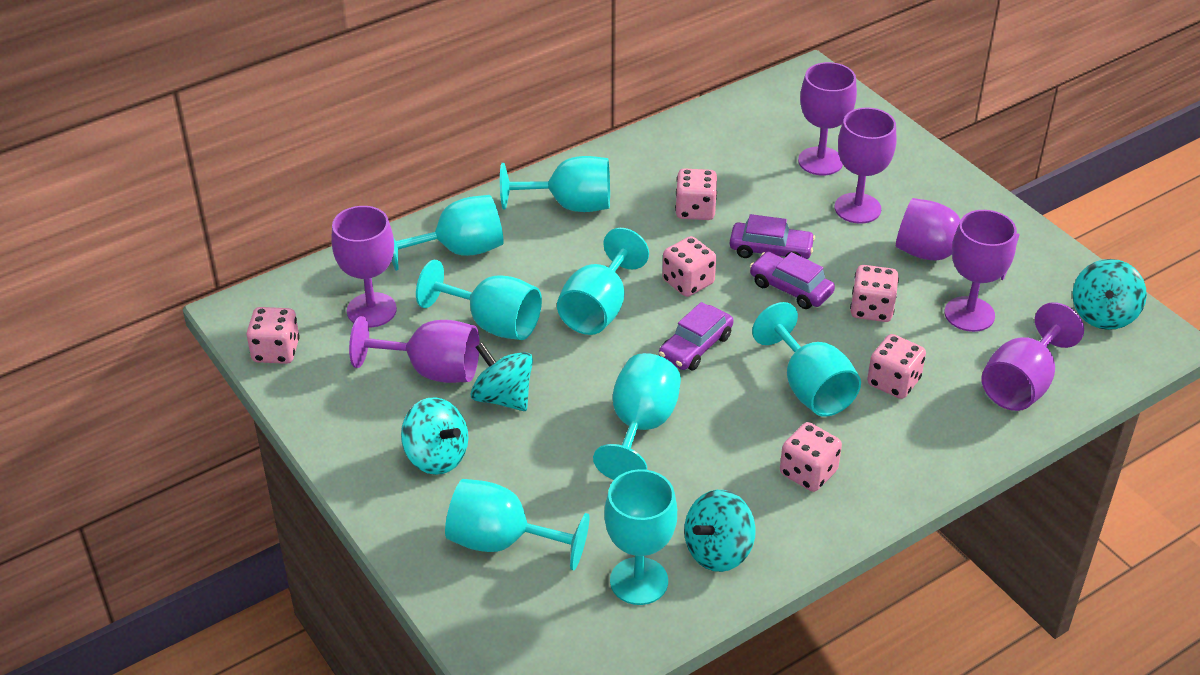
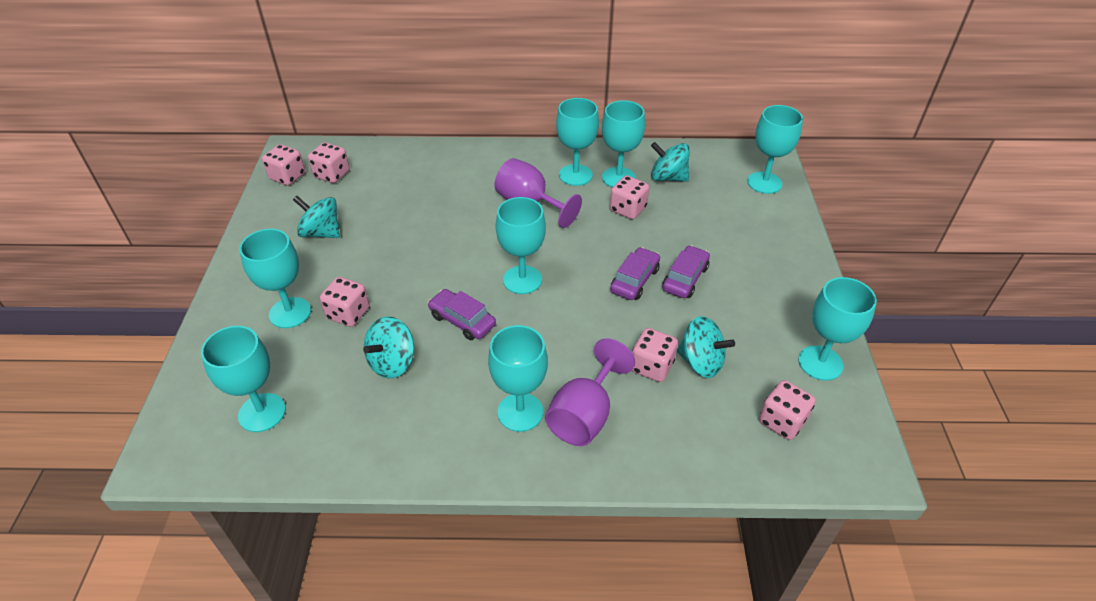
purple goblet: 7 -> 2

